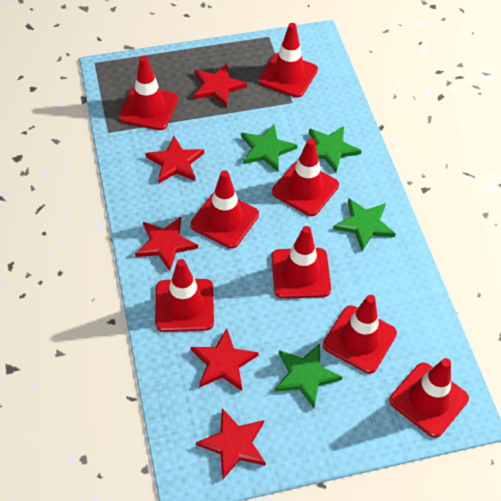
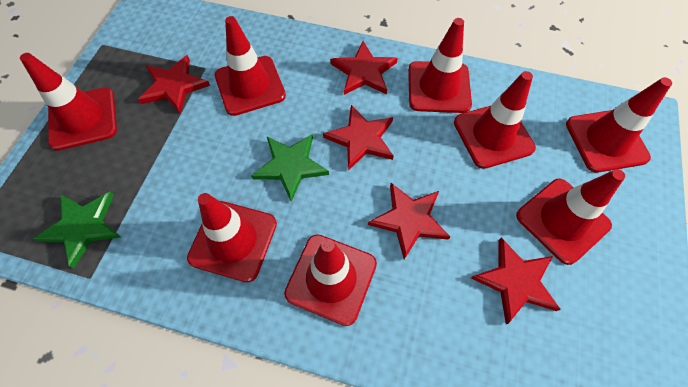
green star: 4 -> 2

